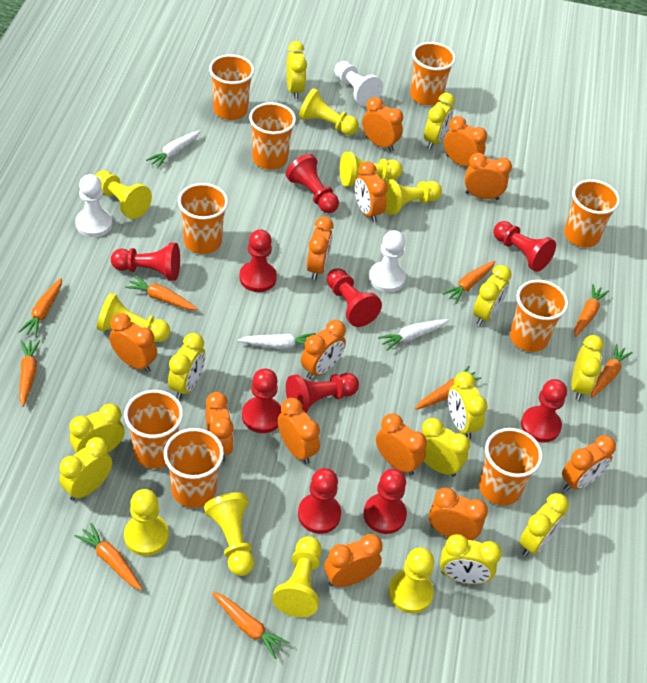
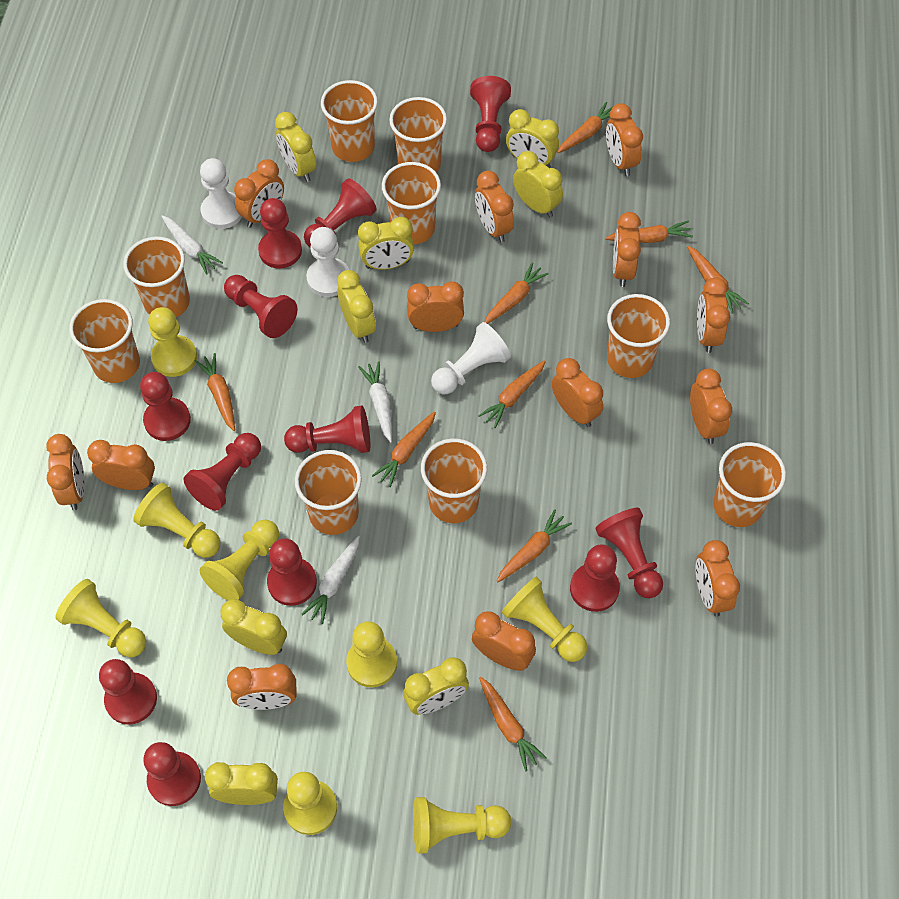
red pawn: 10 -> 12
yellow clock: 11 -> 8
yellow pawn: 9 -> 8

